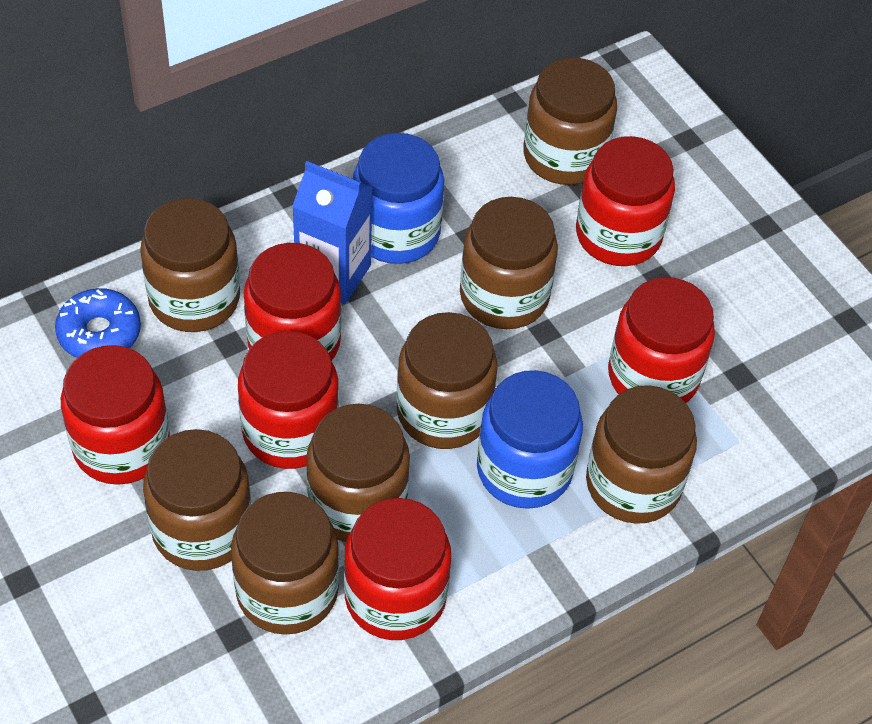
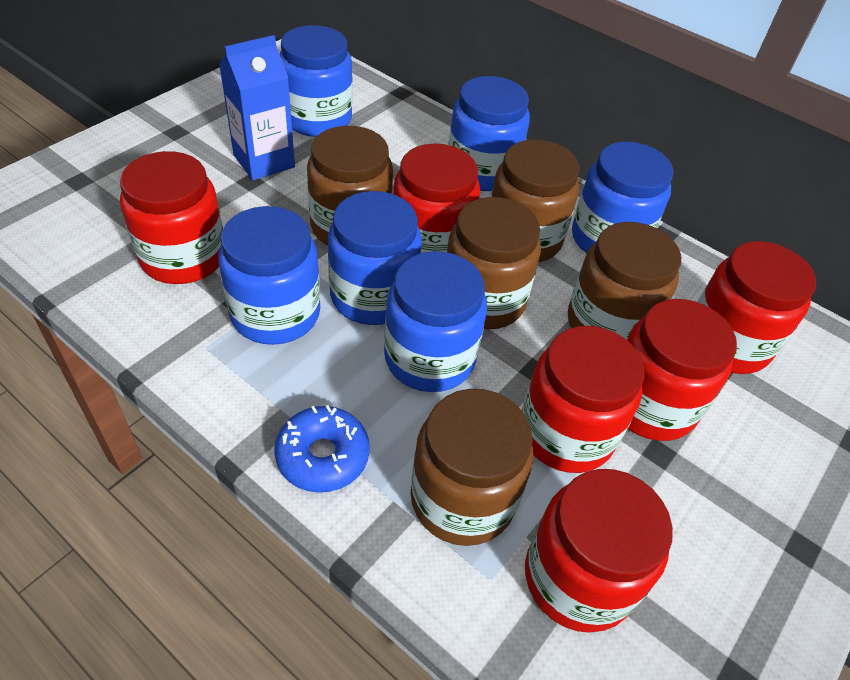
blue jar: 2 -> 6
brown jar: 8 -> 5

